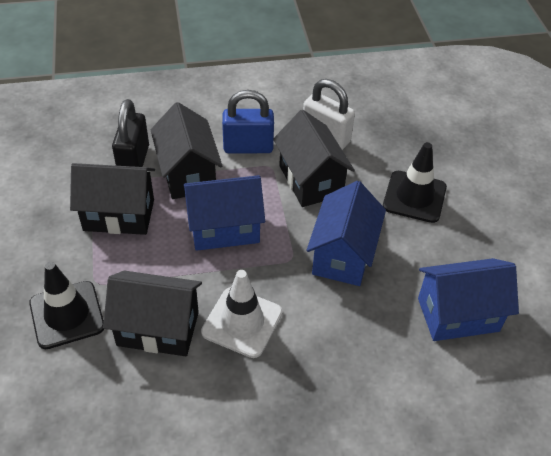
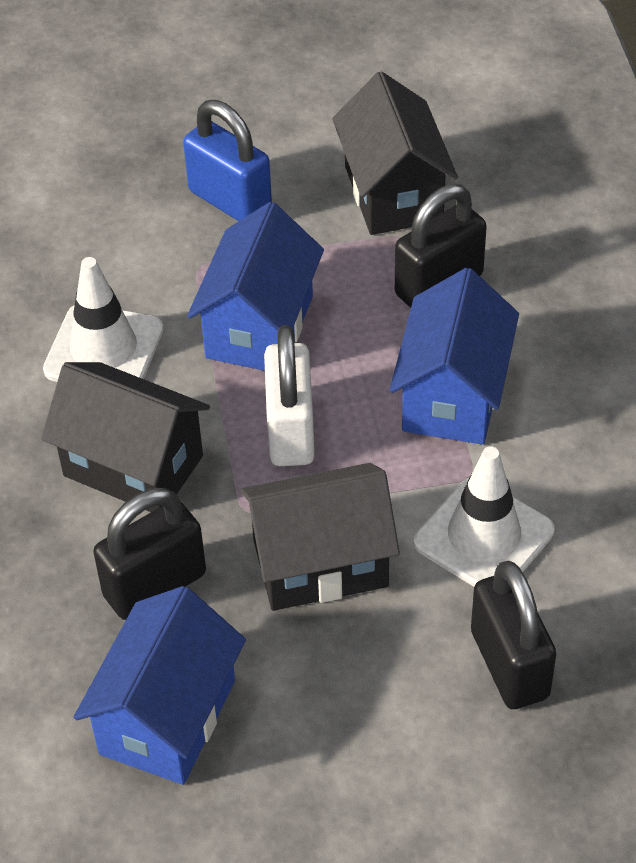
black house: 4 -> 3
black padlock: 1 -> 3
black traffic cone: 2 -> 0
white traffic cone: 1 -> 2

